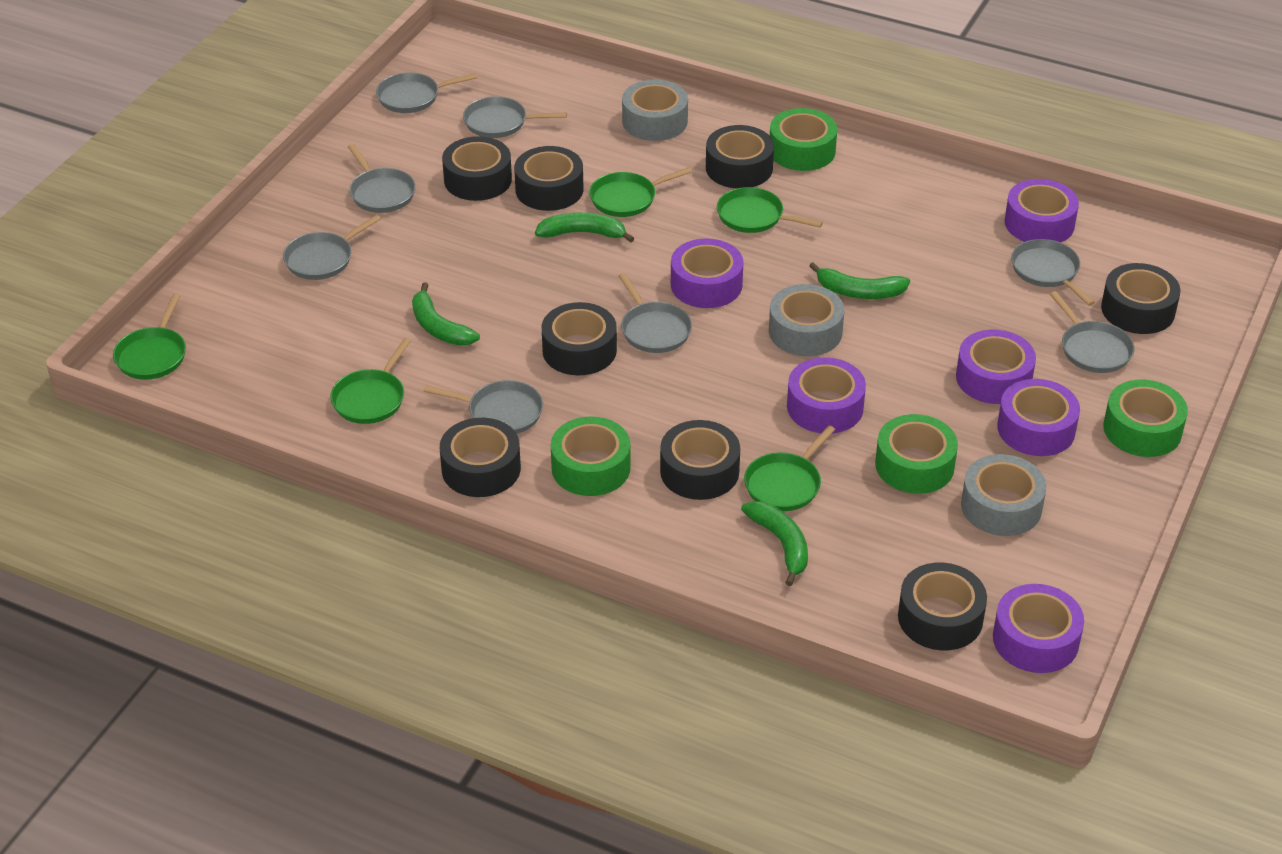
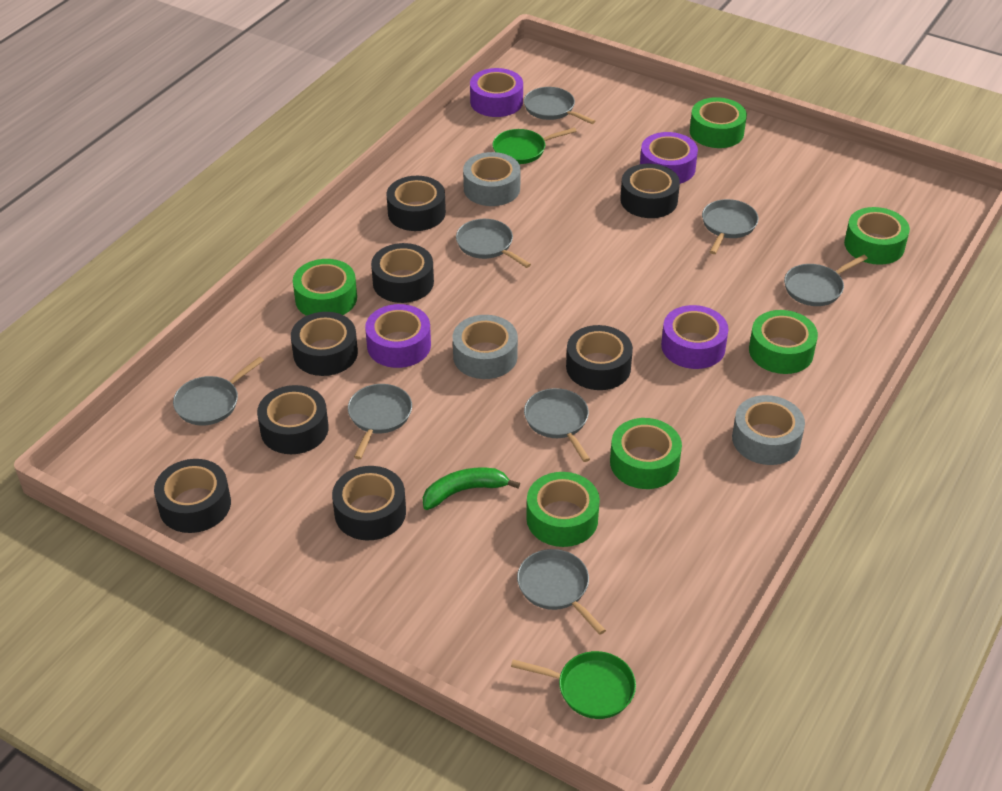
green banana: 4 -> 1
green pan: 5 -> 2
green tape: 4 -> 6
purple tape: 6 -> 4

